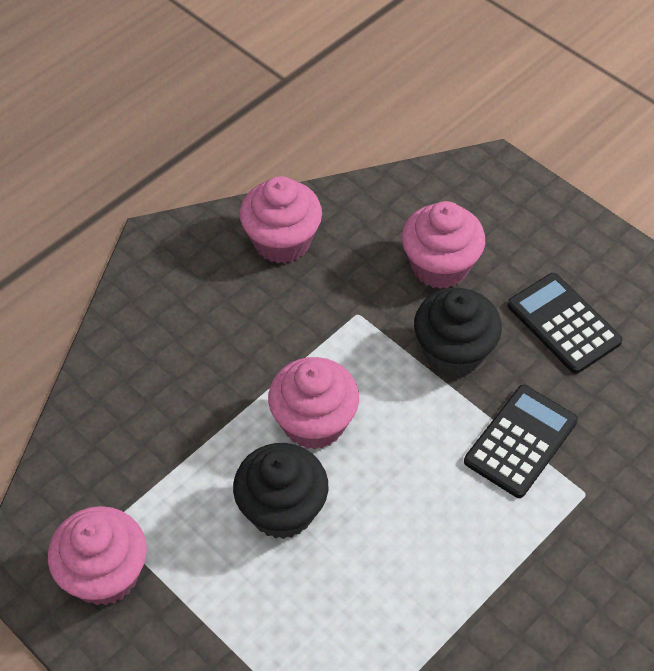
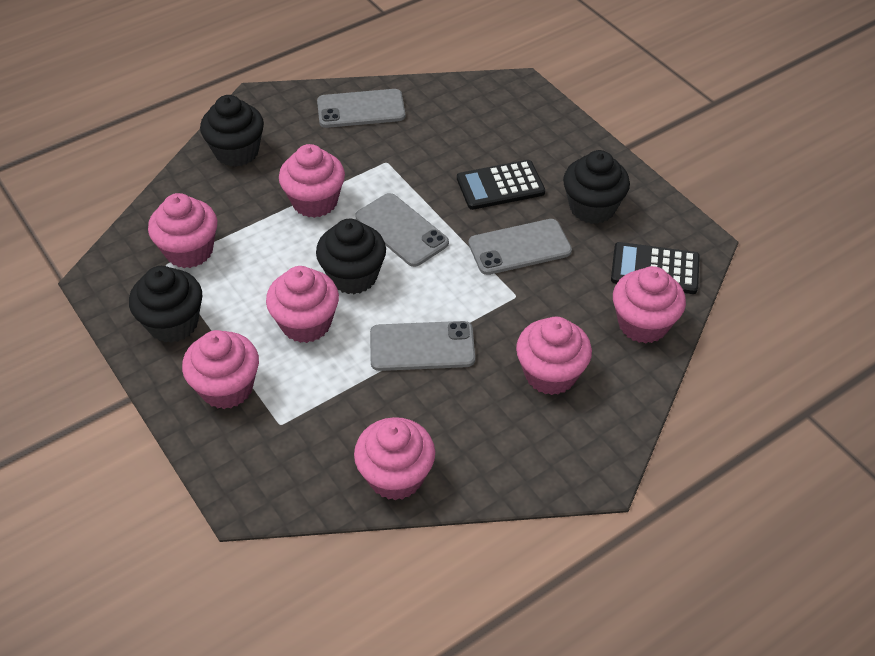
black cupcake: 2 -> 4
grey phone: 0 -> 4
pink cupcake: 4 -> 7

